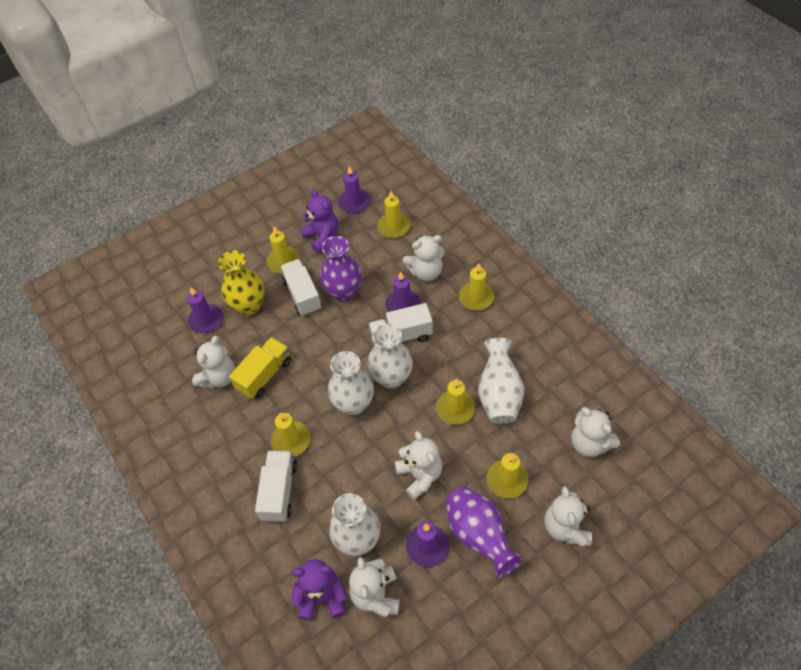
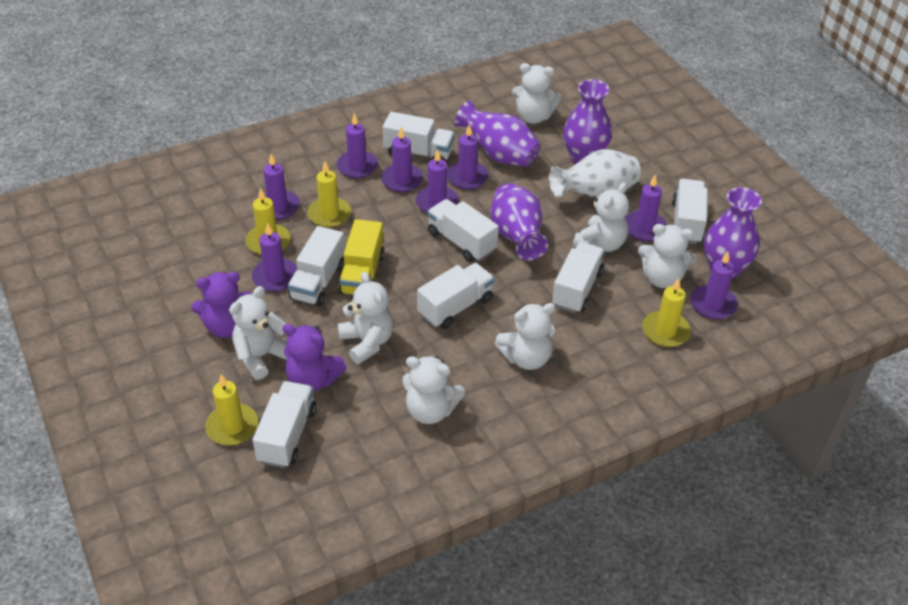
purple candle: 4 -> 8
purple vase: 2 -> 4
white teddy bear: 6 -> 7
white truck: 3 -> 7
white vase: 4 -> 1
yellow candle: 6 -> 4
yellow vase: 1 -> 0

